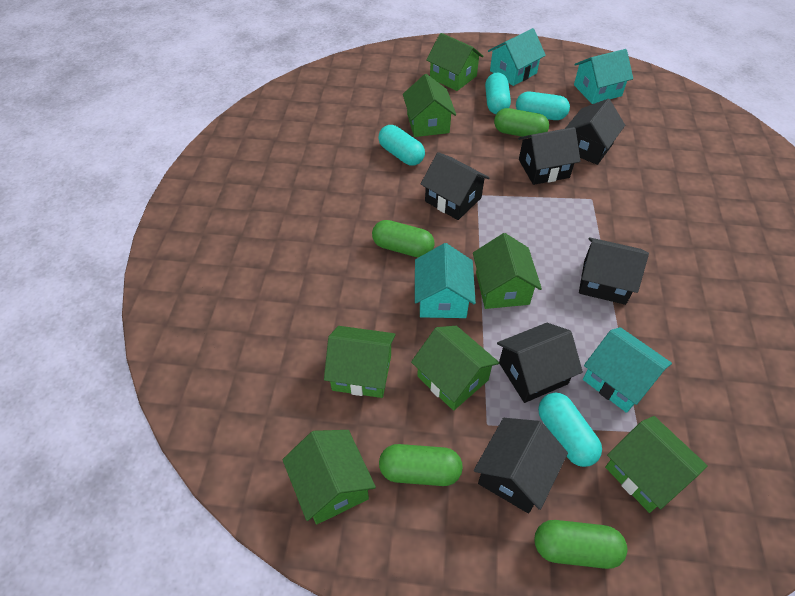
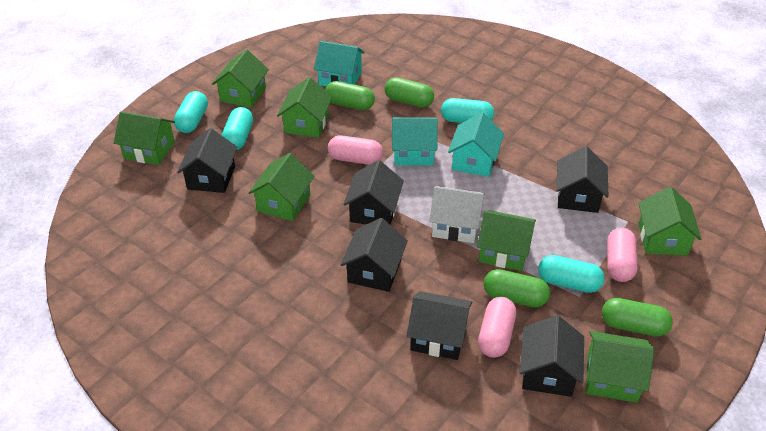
pink capsule: 0 -> 3
turquoise house: 4 -> 3
white house: 0 -> 1

